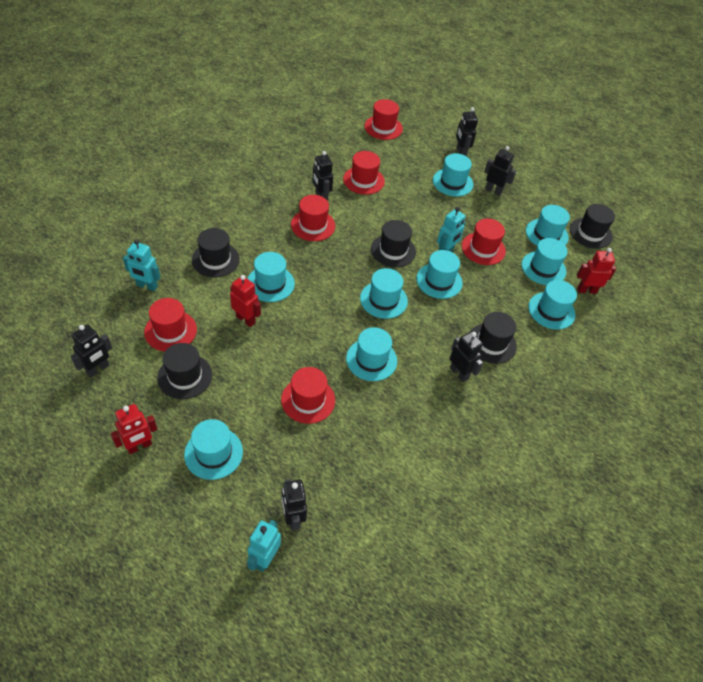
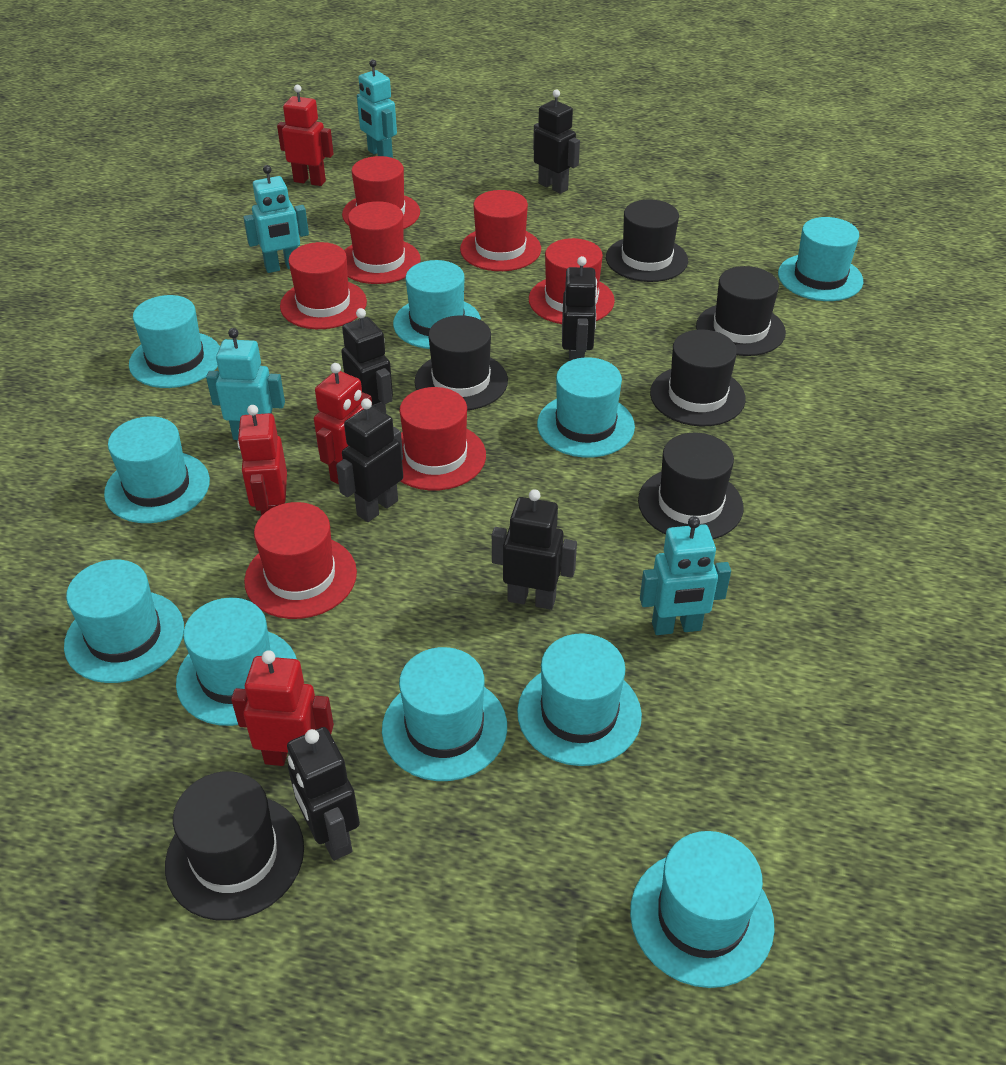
black hat: 5 -> 6
red hat: 6 -> 7
red robot: 3 -> 4
turquoise hat: 9 -> 10
turquoise robot: 3 -> 4

